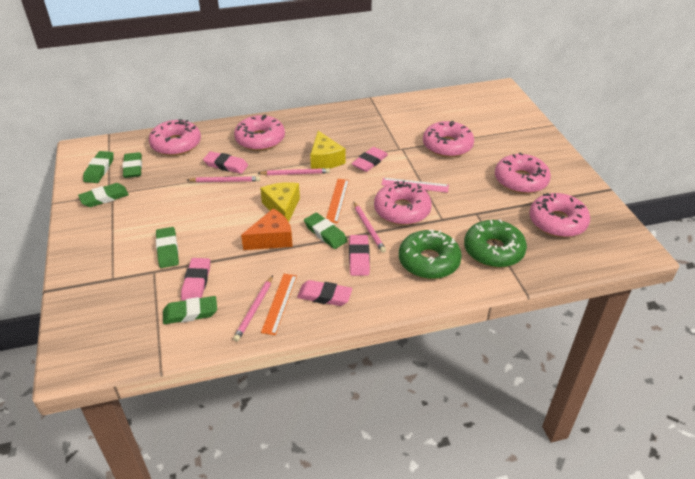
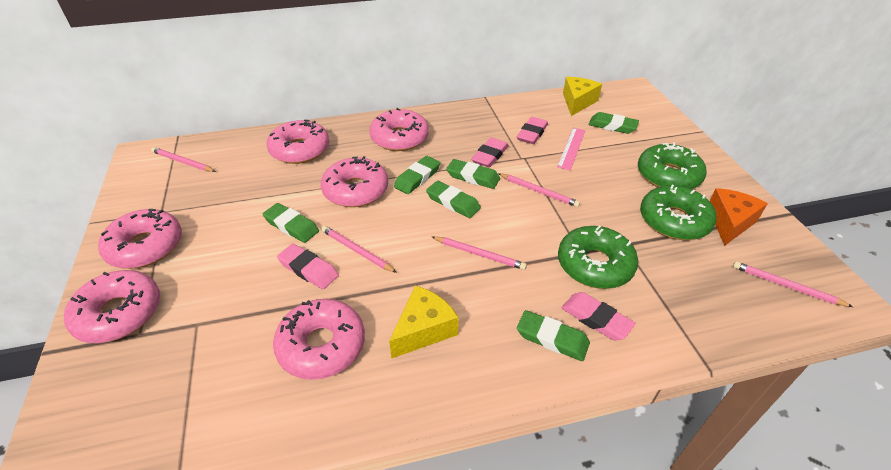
green donut: 2 -> 3
orange ruler: 2 -> 0
pink eraser: 5 -> 4
pink pencil: 4 -> 5

